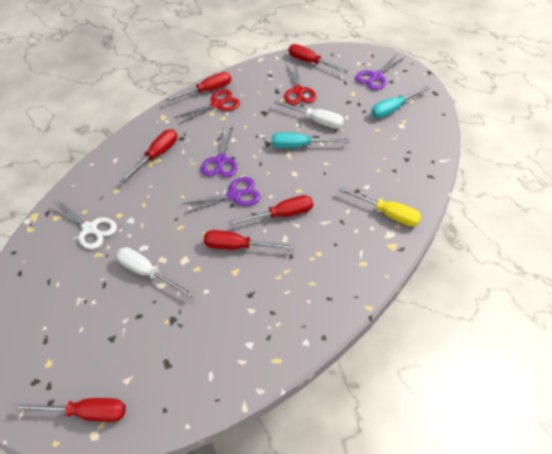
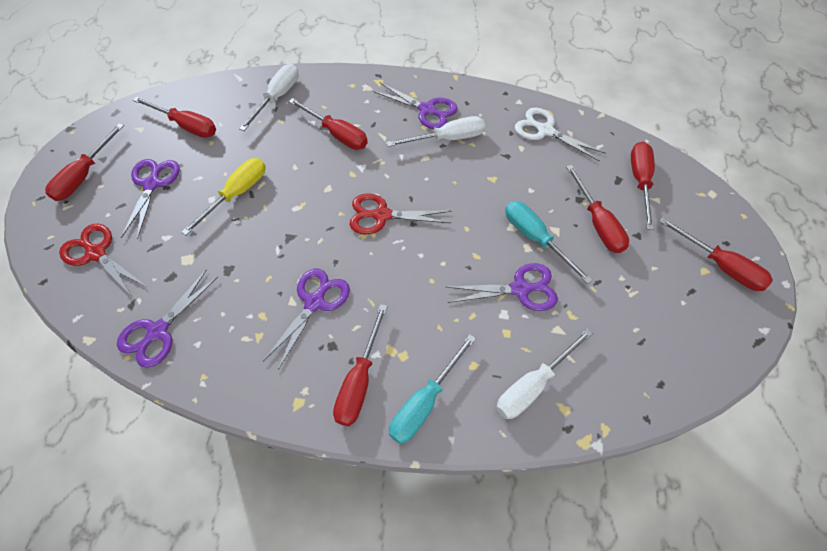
purple scissors: 3 -> 5
red screwdriver: 6 -> 7
white screwdriver: 2 -> 3

